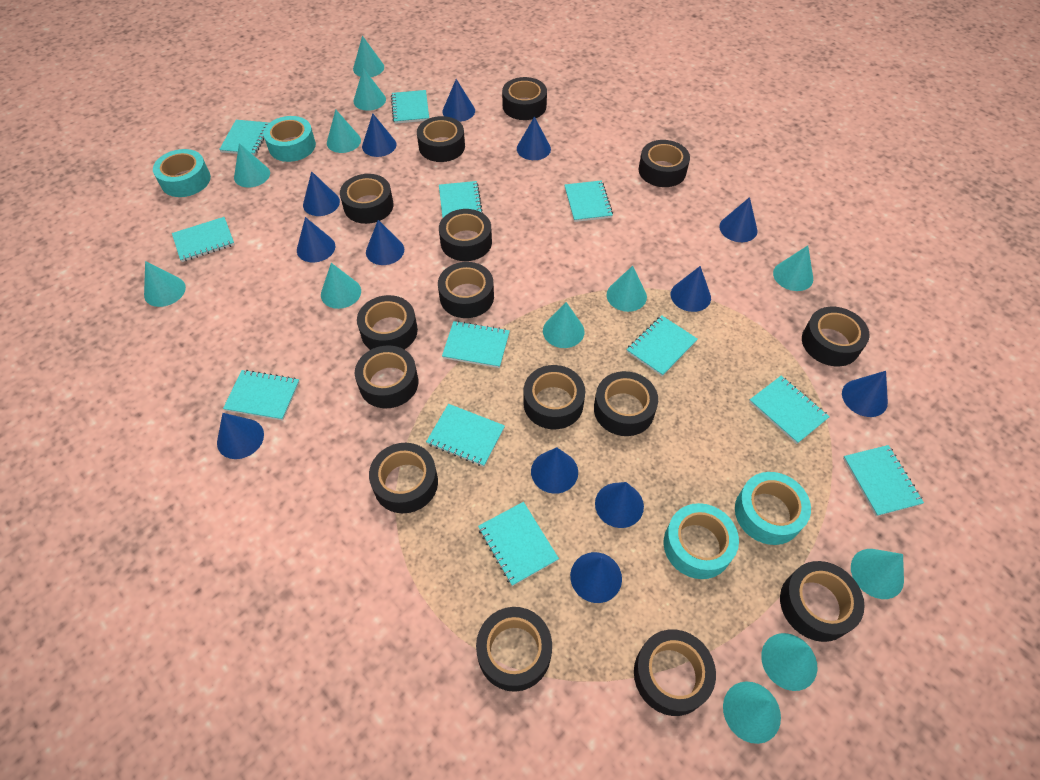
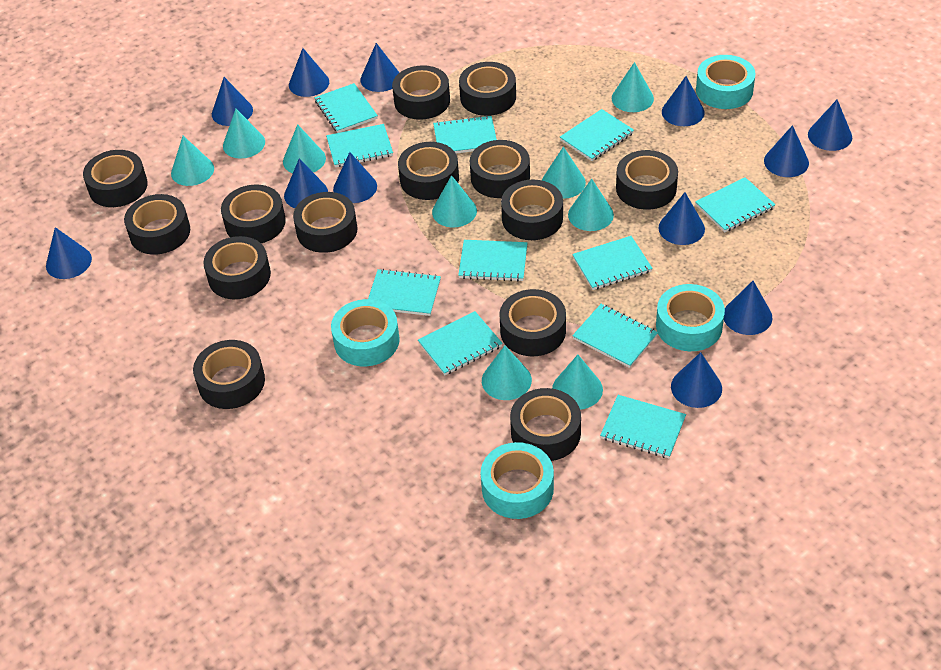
black tape: 15 -> 14
blue cone: 13 -> 12
turquoise cone: 12 -> 9
turquoise notebook: 12 -> 11

